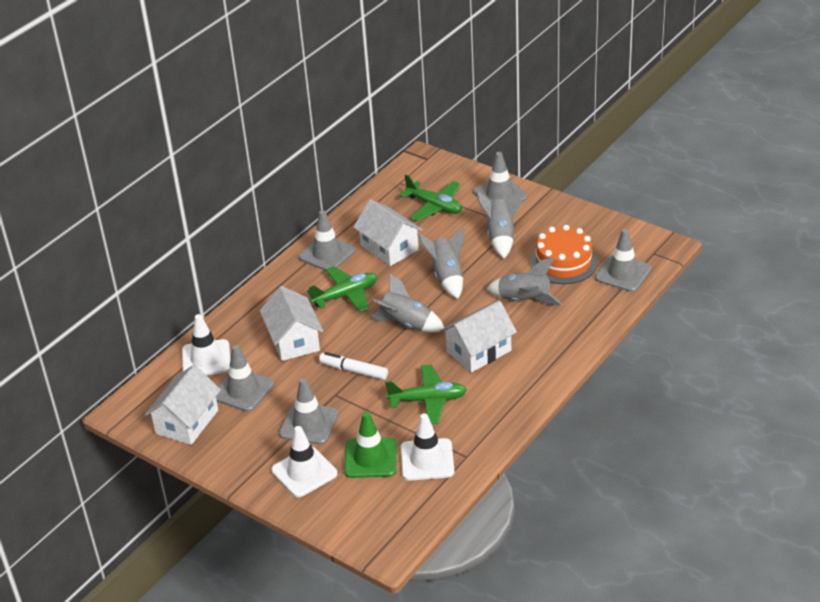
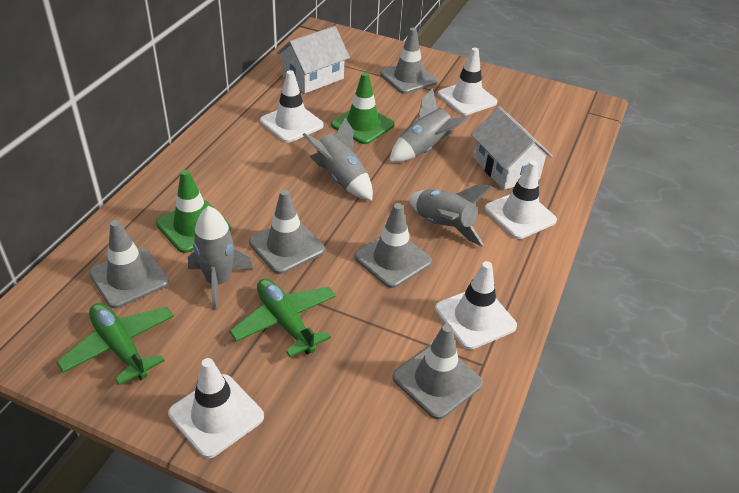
green plane: 3 -> 2
green traffic cone: 1 -> 2
orange cake: 1 -> 0
white house: 4 -> 2
white marker: 1 -> 0
white traffic cone: 3 -> 5

